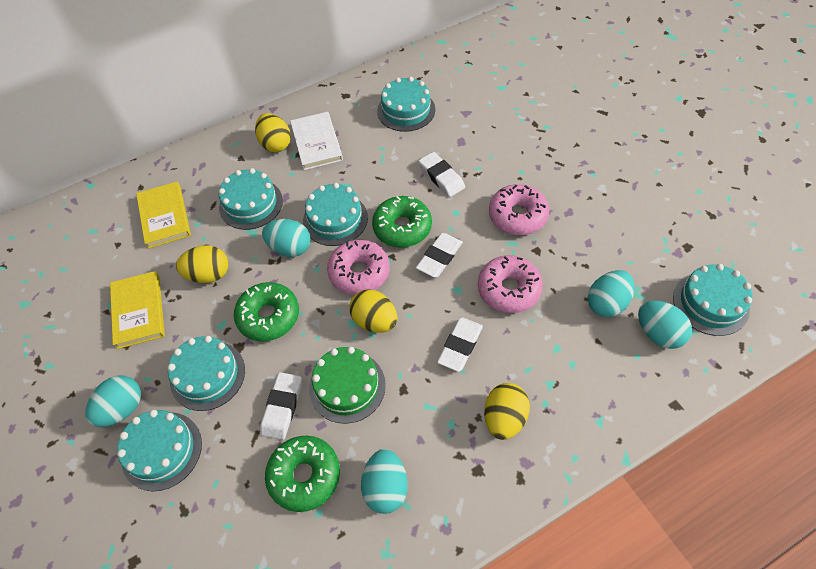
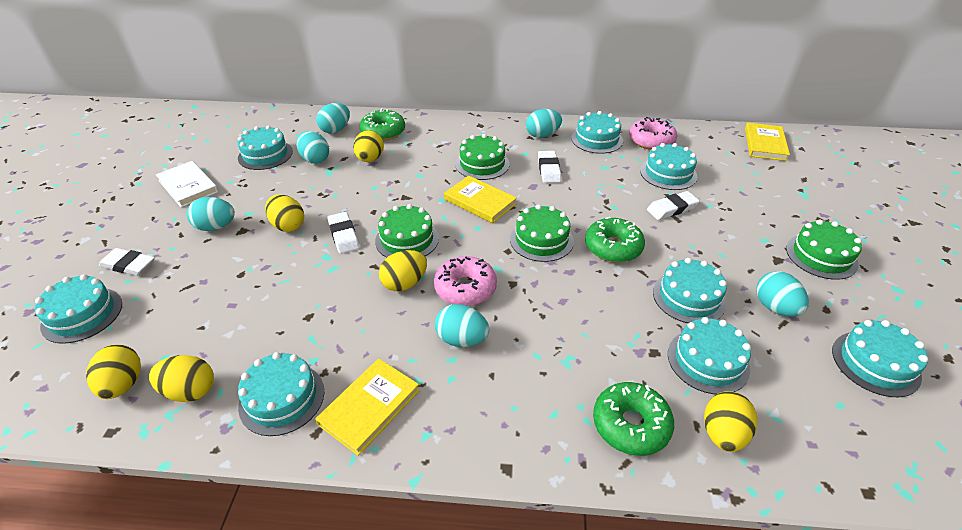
green cake: 1 -> 4
pink donut: 3 -> 2
turquoise cake: 6 -> 8
turquoise egg: 5 -> 6
yellow book: 2 -> 3
yellow egg: 4 -> 6

